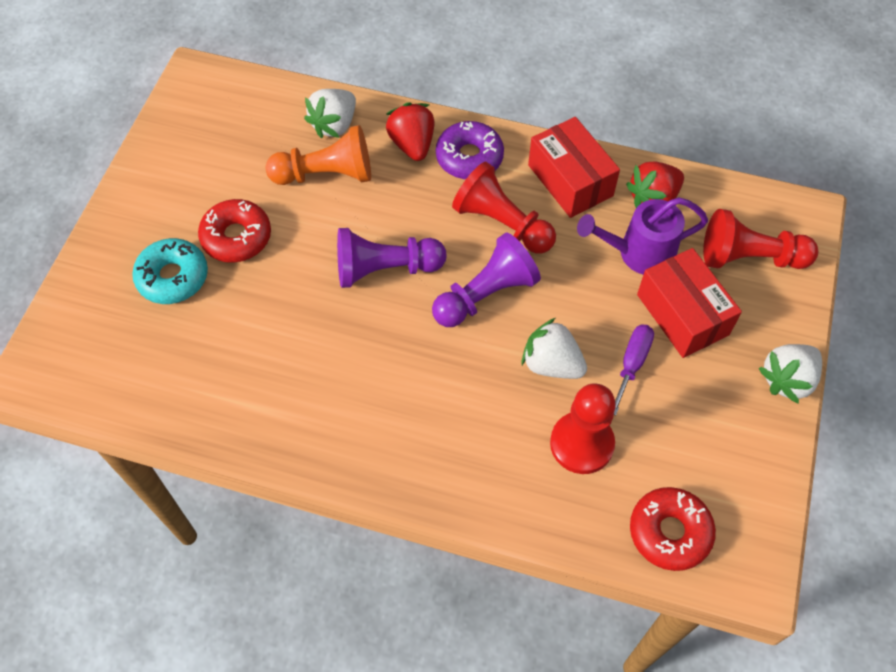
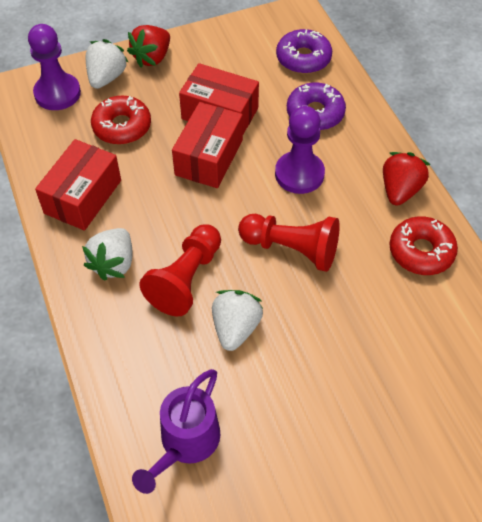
orange pawn: 1 -> 0
purple donut: 1 -> 2
purple screwdriver: 1 -> 0
red box: 2 -> 3
red pawn: 3 -> 2
turquoise donut: 1 -> 0

